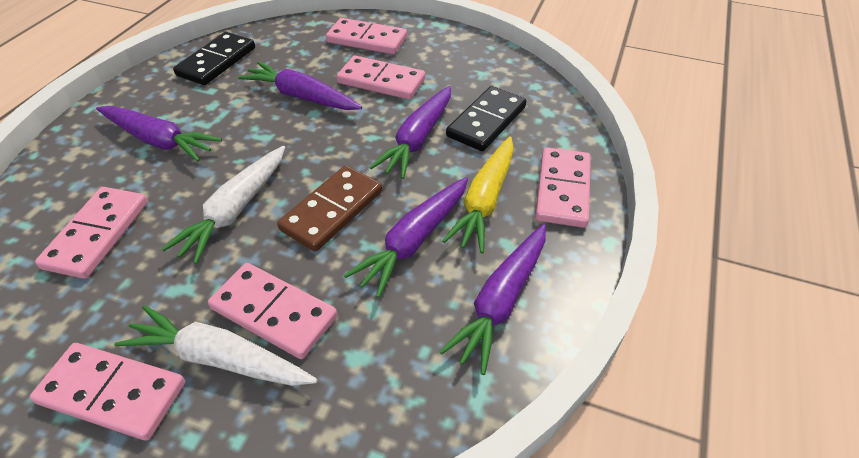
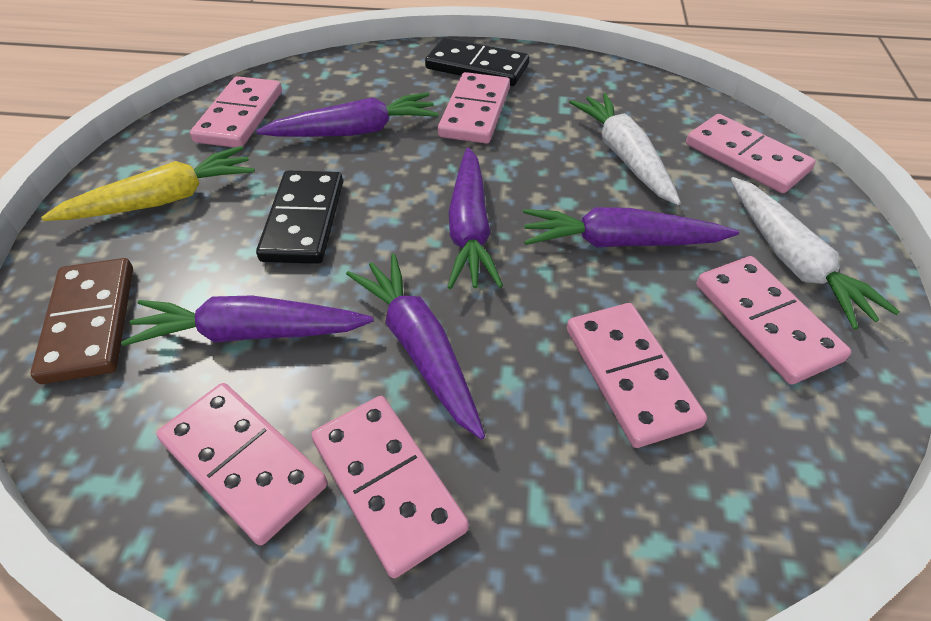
pink domino: 6 -> 7

